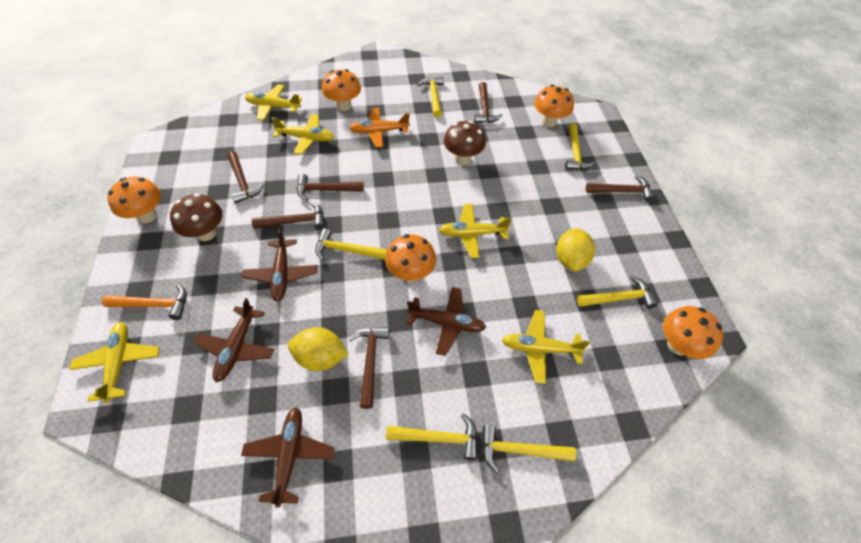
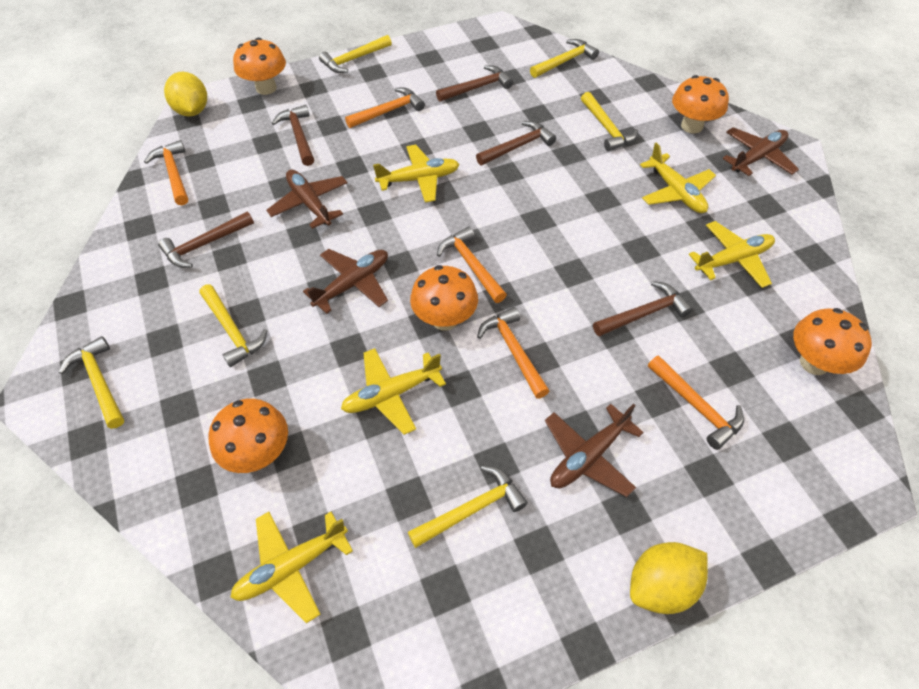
brown hammer: 6 -> 5
brown mushroom: 2 -> 0
orange hammer: 1 -> 5
orange plane: 1 -> 0

